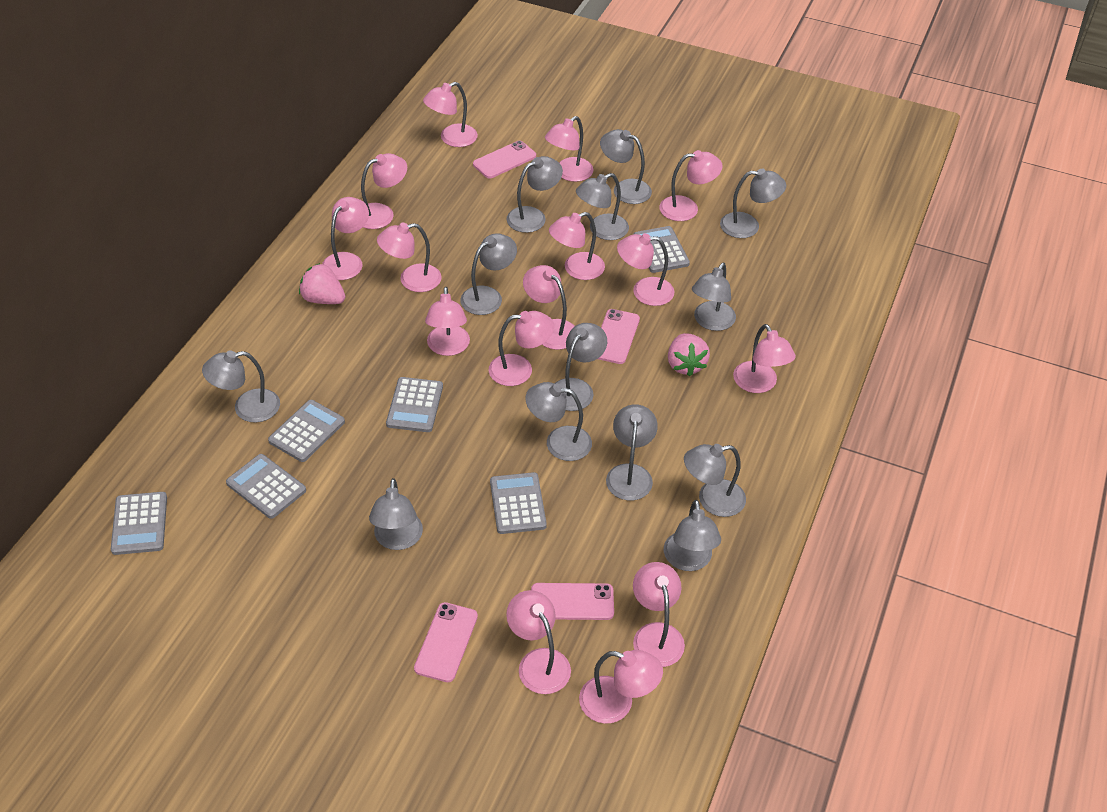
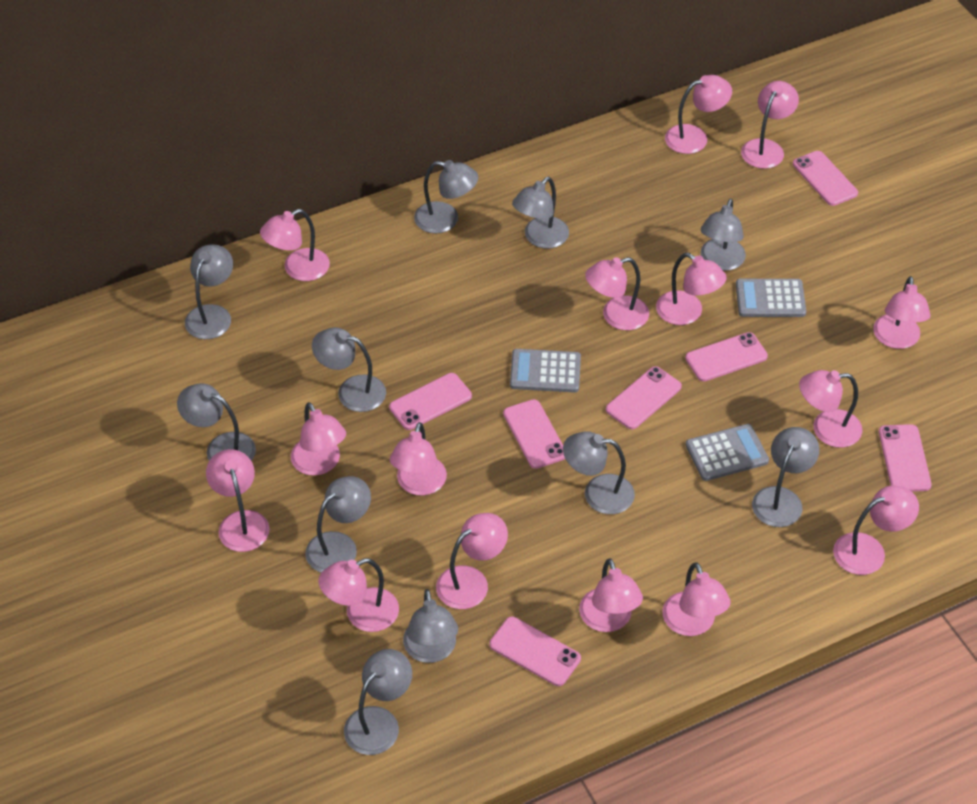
grey calculator: 6 -> 3
grey lamp: 13 -> 11
pink phone: 4 -> 7
pink strawberry: 2 -> 0

